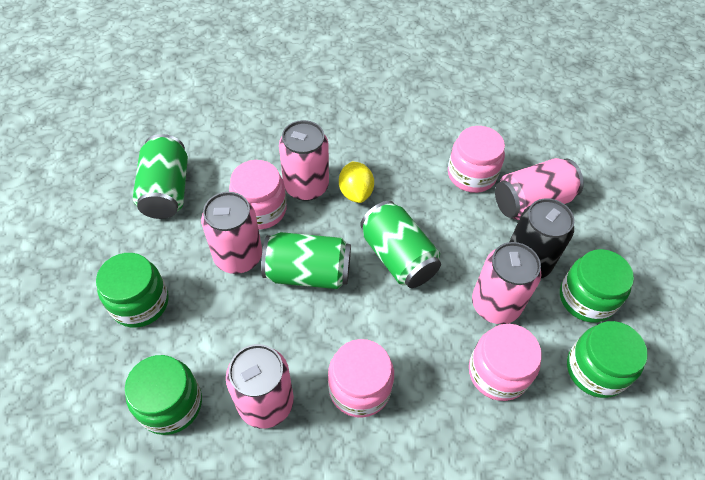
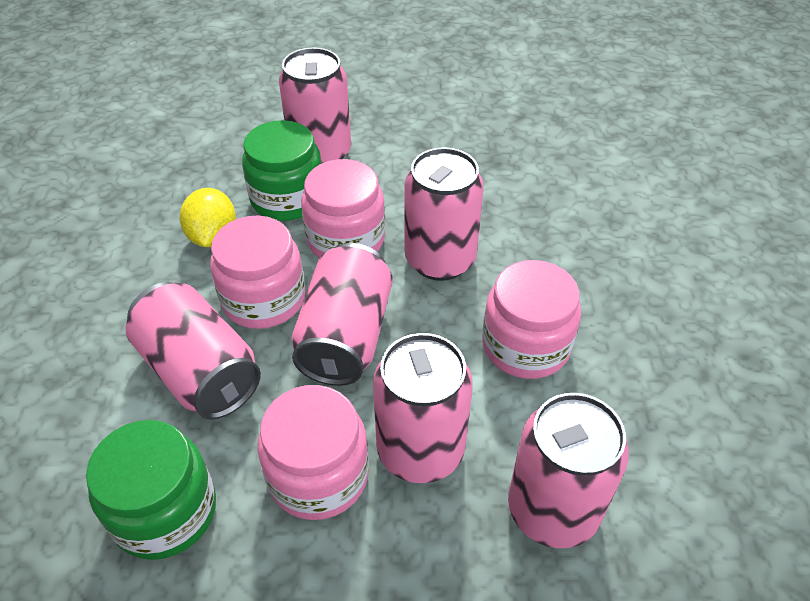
black can: 1 -> 0
green can: 3 -> 0
green jar: 4 -> 2
pink can: 5 -> 6

